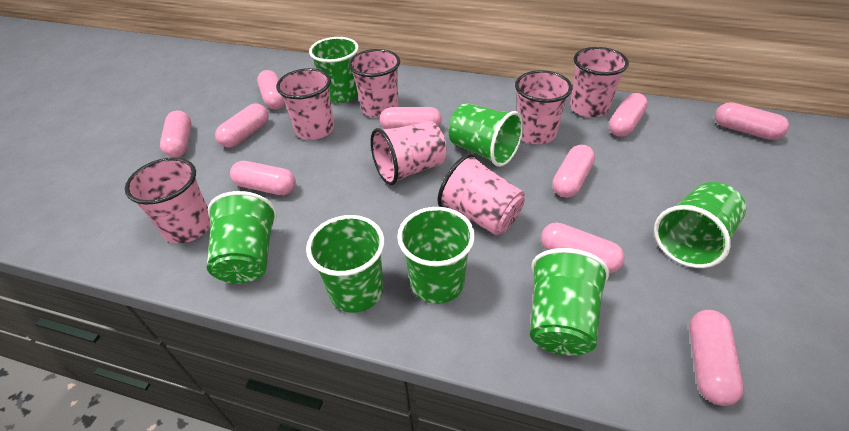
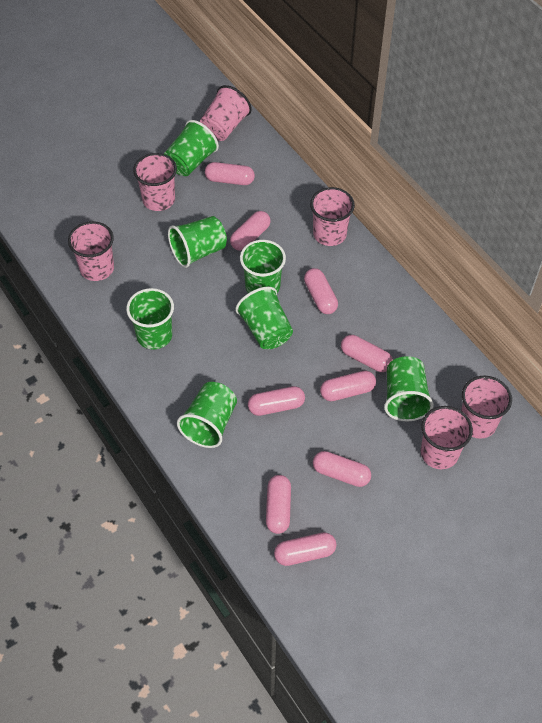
pink capsule: 10 -> 9
pink cup: 7 -> 6

